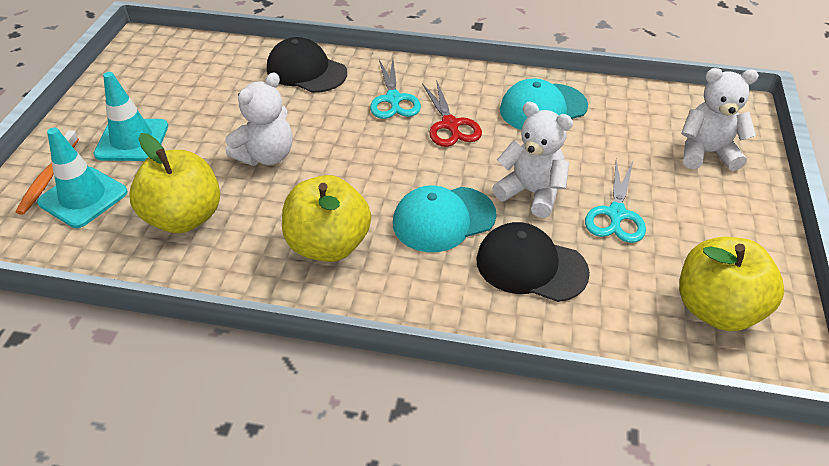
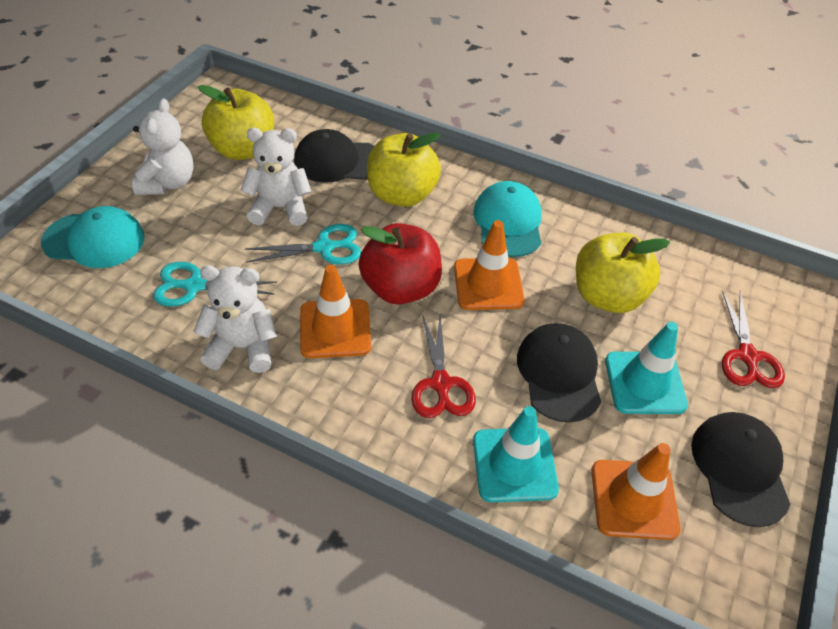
black cap: 2 -> 3
orange toothbrush: 1 -> 0
orange traffic cone: 0 -> 3
red apple: 0 -> 1
red scissors: 1 -> 2

